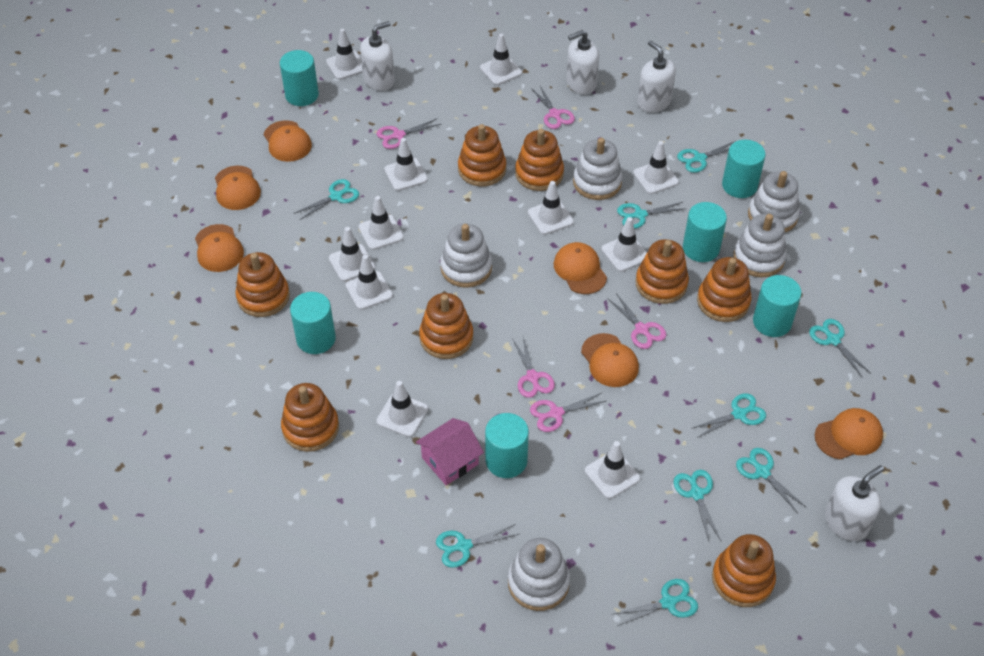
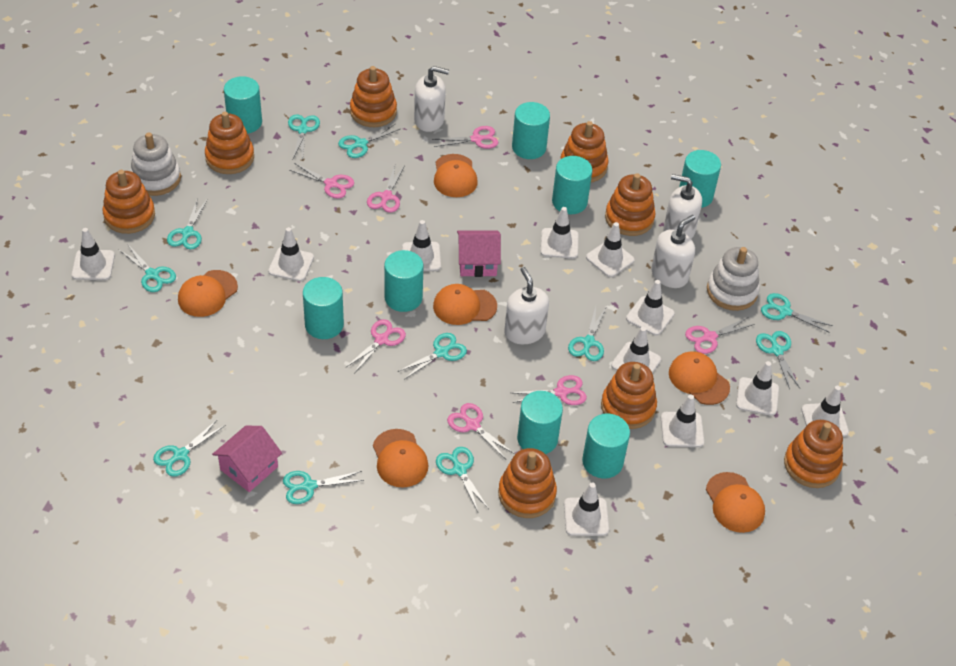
pink house: 1 -> 2
pink scissors: 5 -> 7
turquoise cylinder: 6 -> 8
turquoise scissors: 9 -> 11
white stacking toy: 5 -> 2

